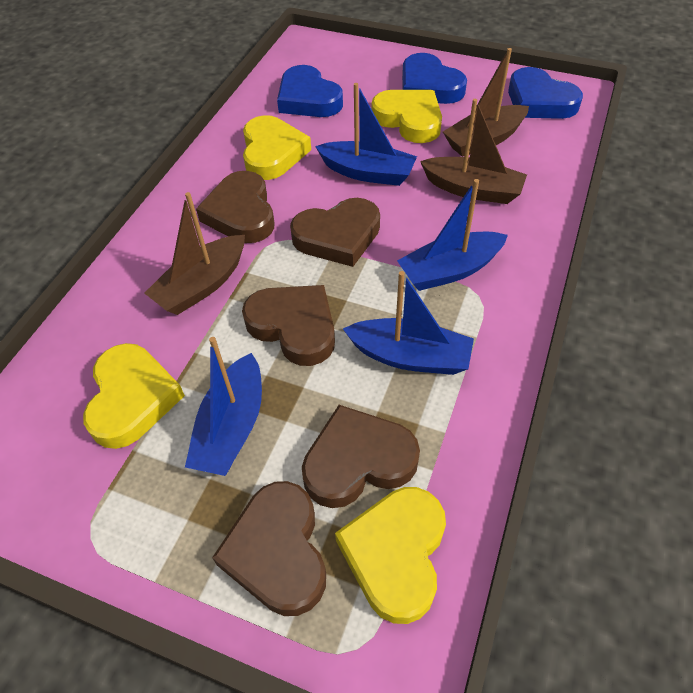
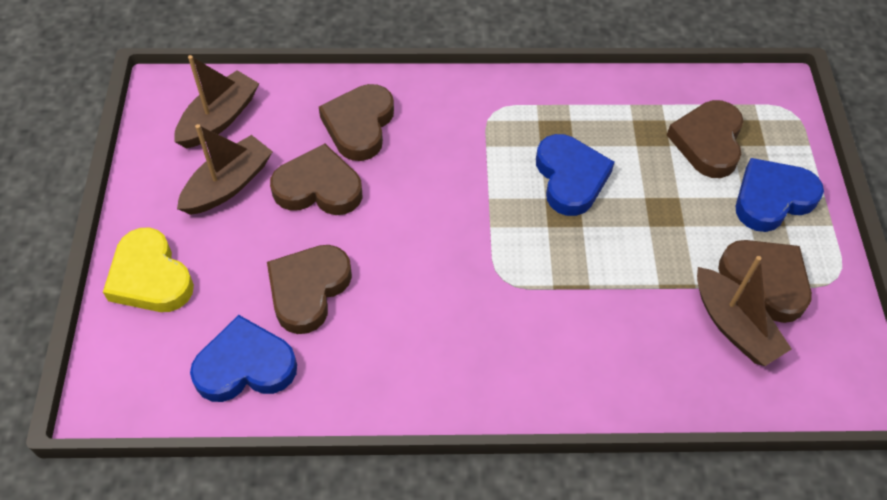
blue boat: 4 -> 0
yellow heart: 4 -> 1

